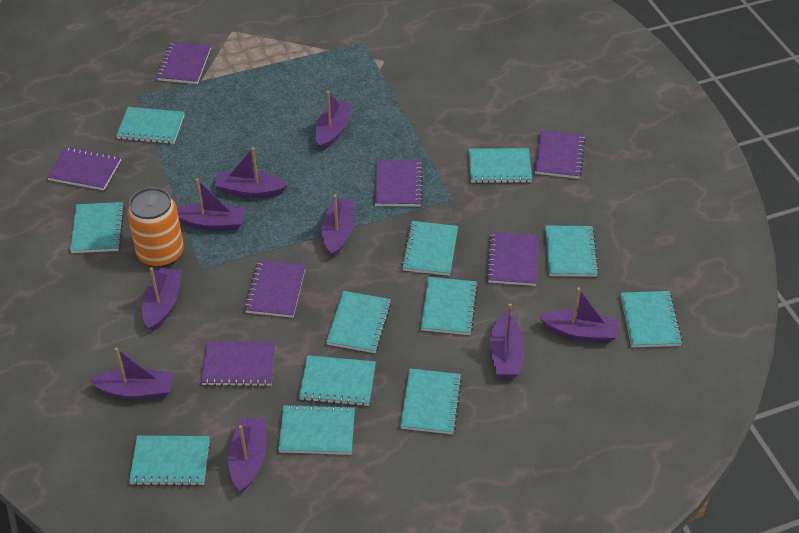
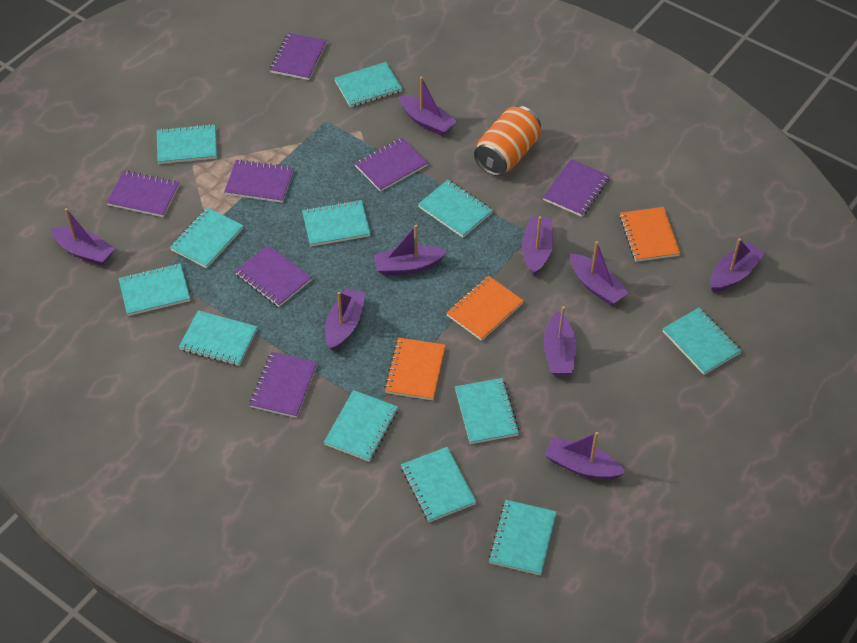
orange notebook: 0 -> 3

